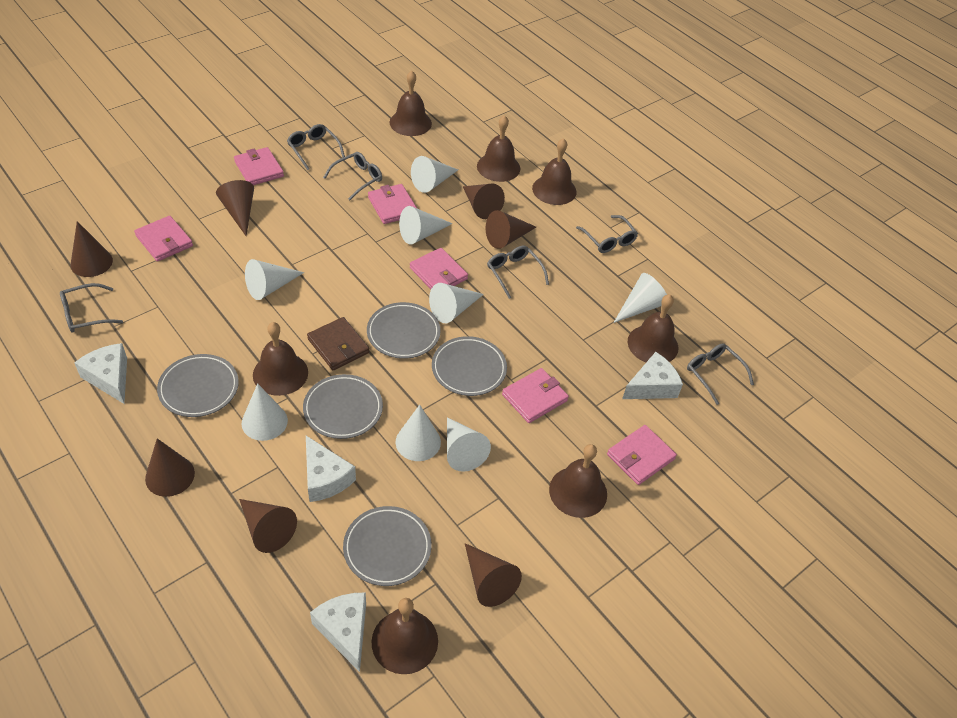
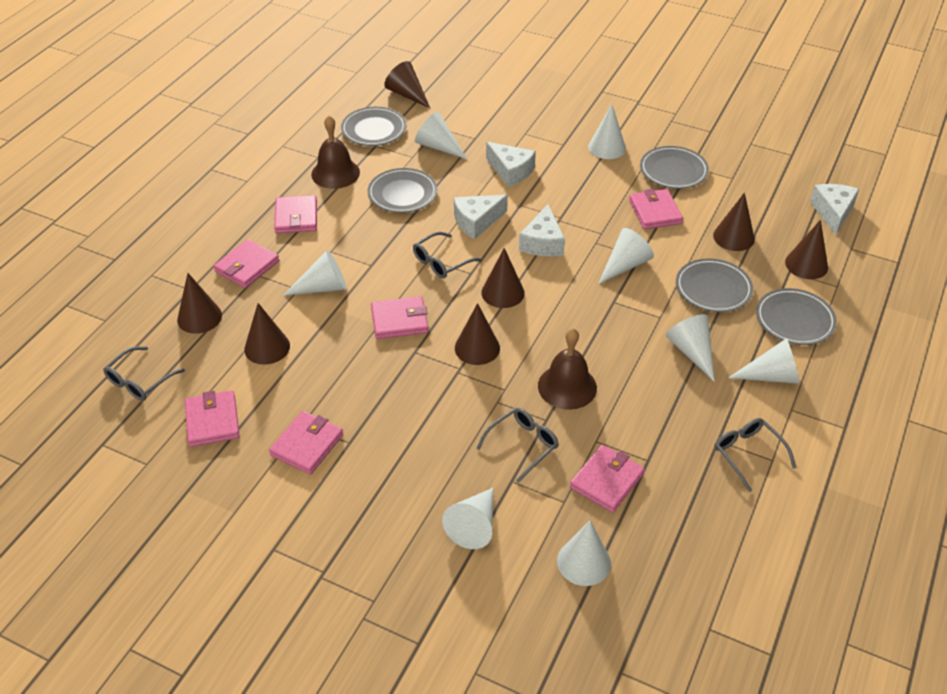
brown bell: 7 -> 2
brown wallet: 1 -> 0
grey glasses: 6 -> 4
pink wallet: 6 -> 7

